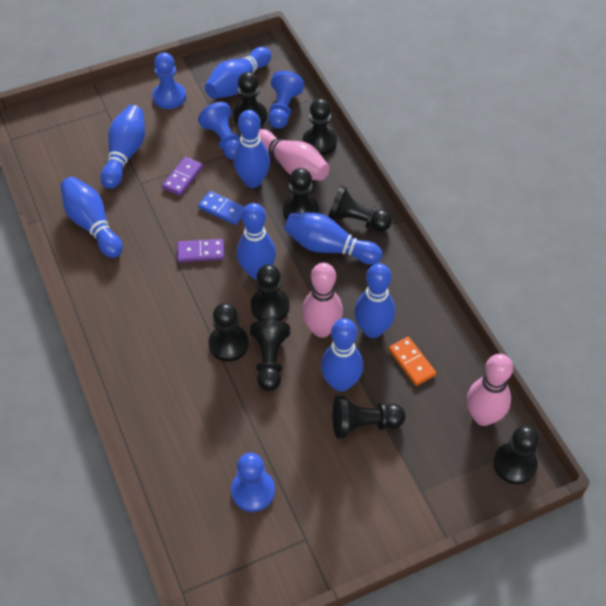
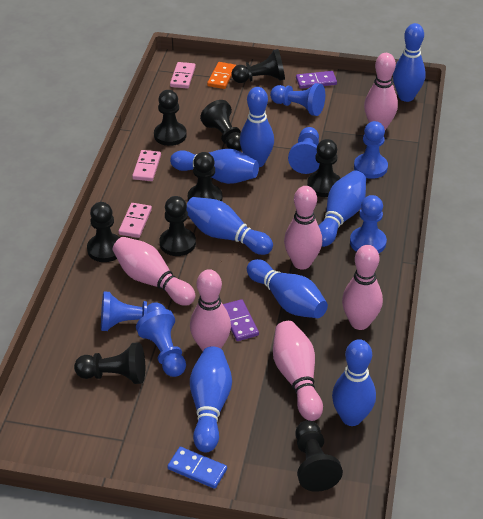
blue pawn: 4 -> 6
pink bowling pin: 3 -> 6
pink domino: 0 -> 3

